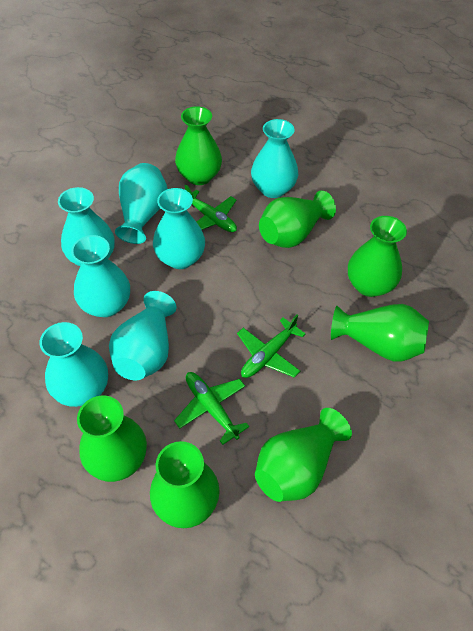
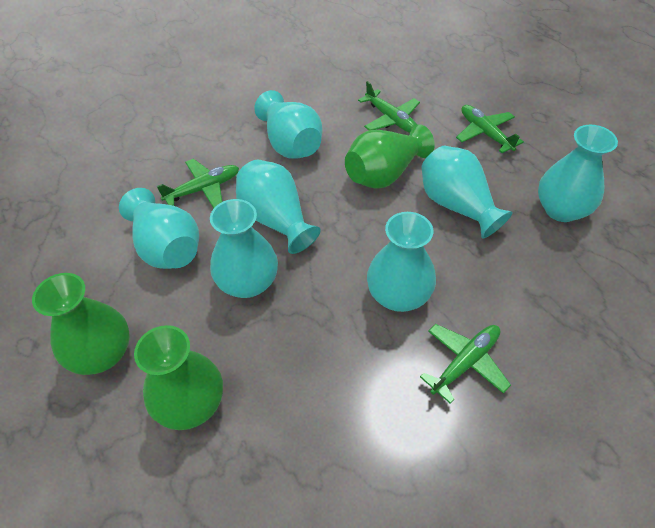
green plane: 3 -> 4
green vase: 7 -> 3

